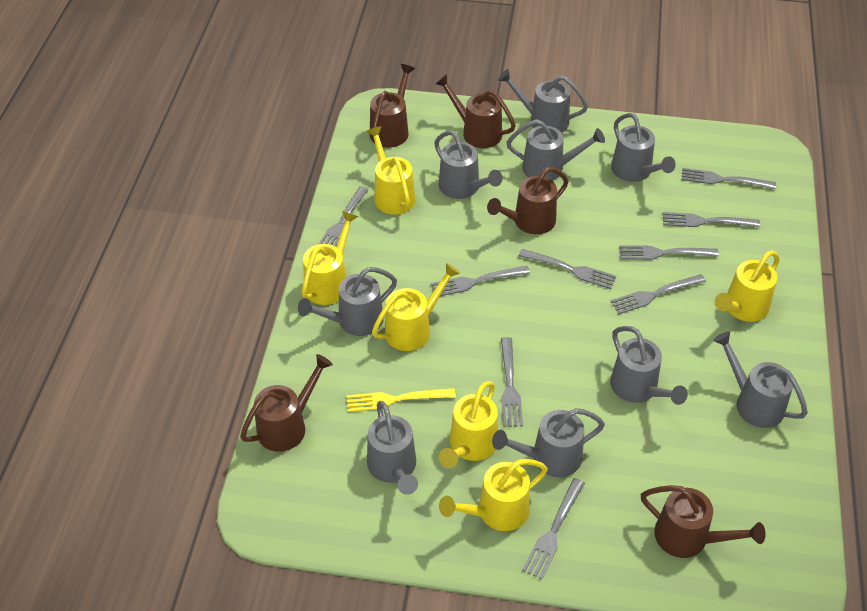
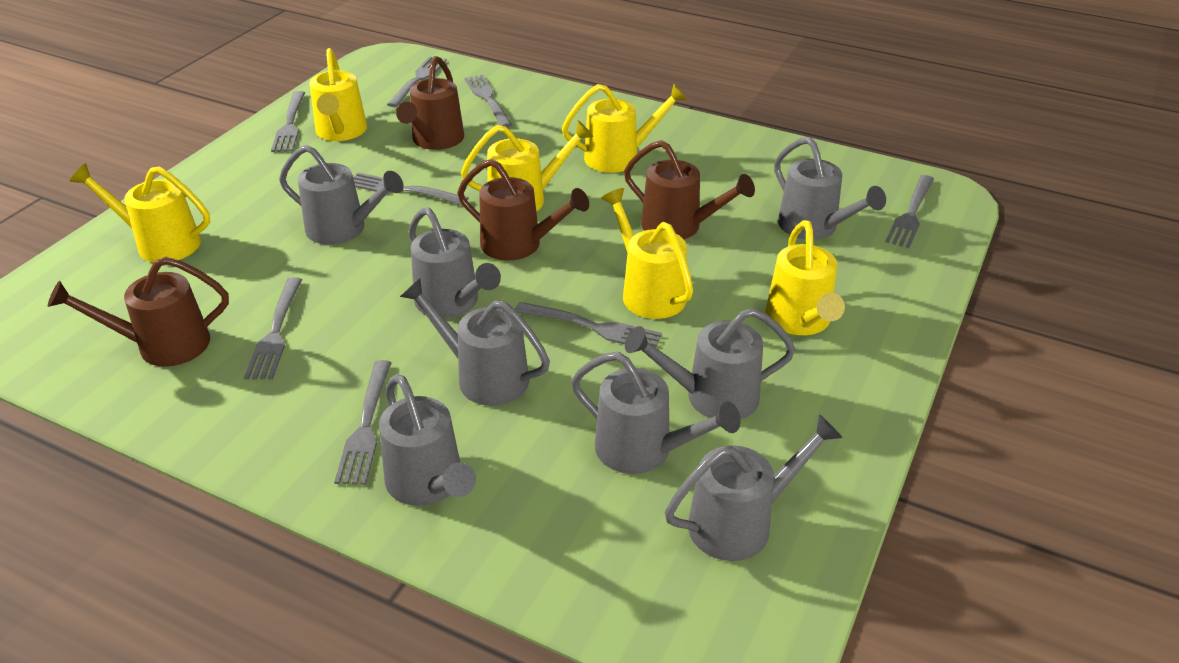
brown watering can: 5 -> 4
grey fork: 9 -> 8
grey watering can: 9 -> 8
yellow fork: 1 -> 0

